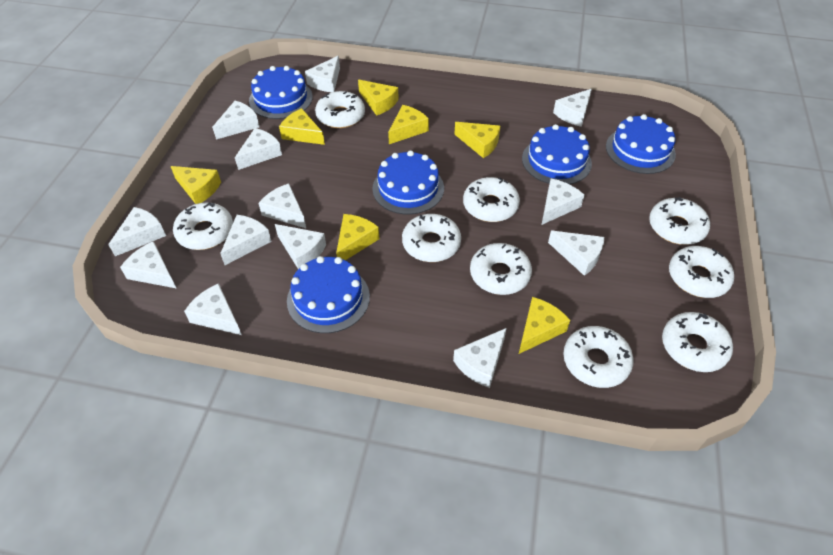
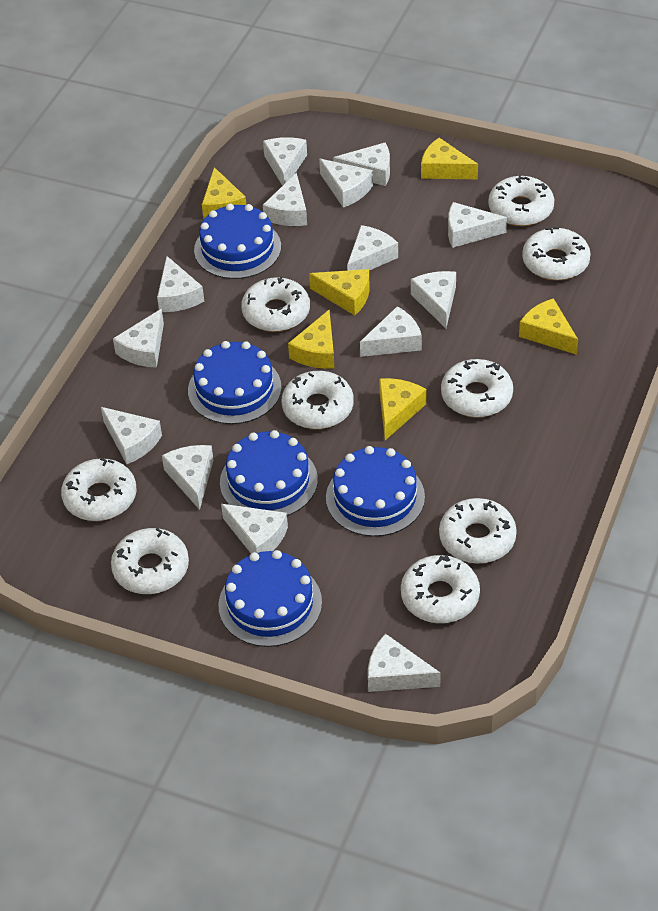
white cheese: 13 -> 14
yellow cheese: 7 -> 6

